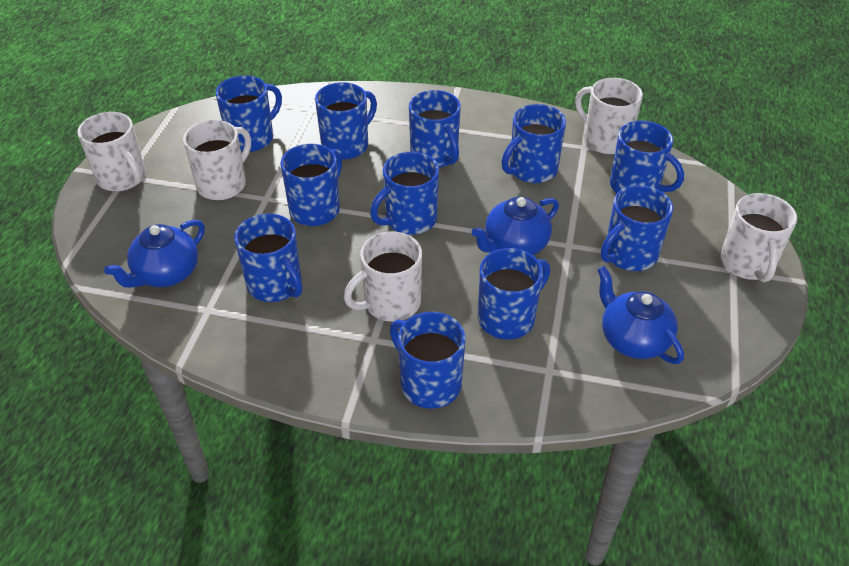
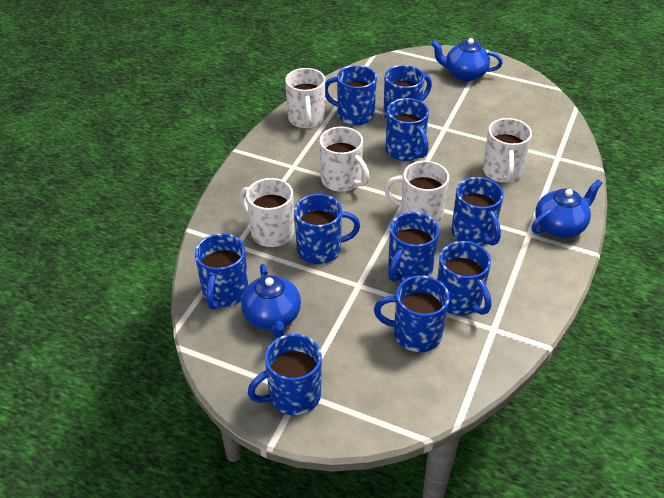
blue mug: 11 -> 10

